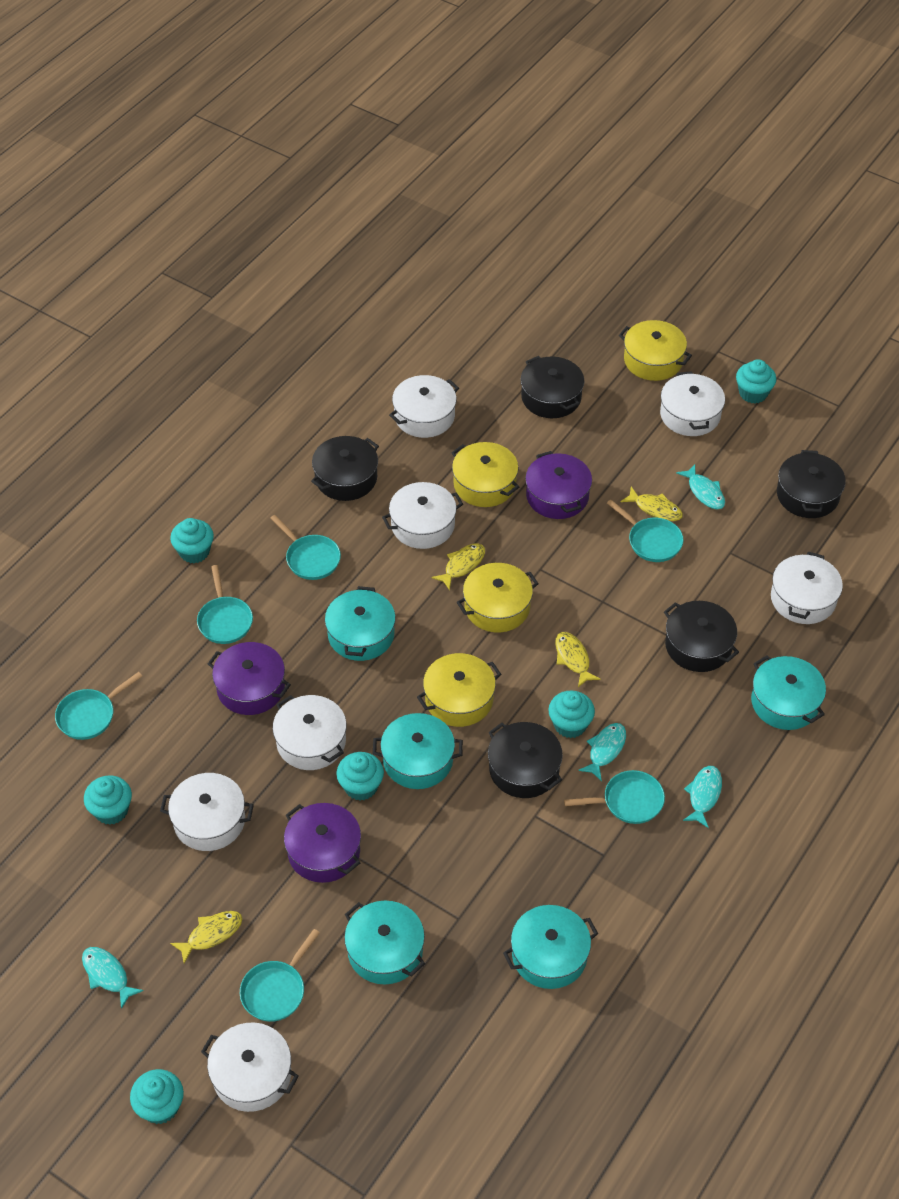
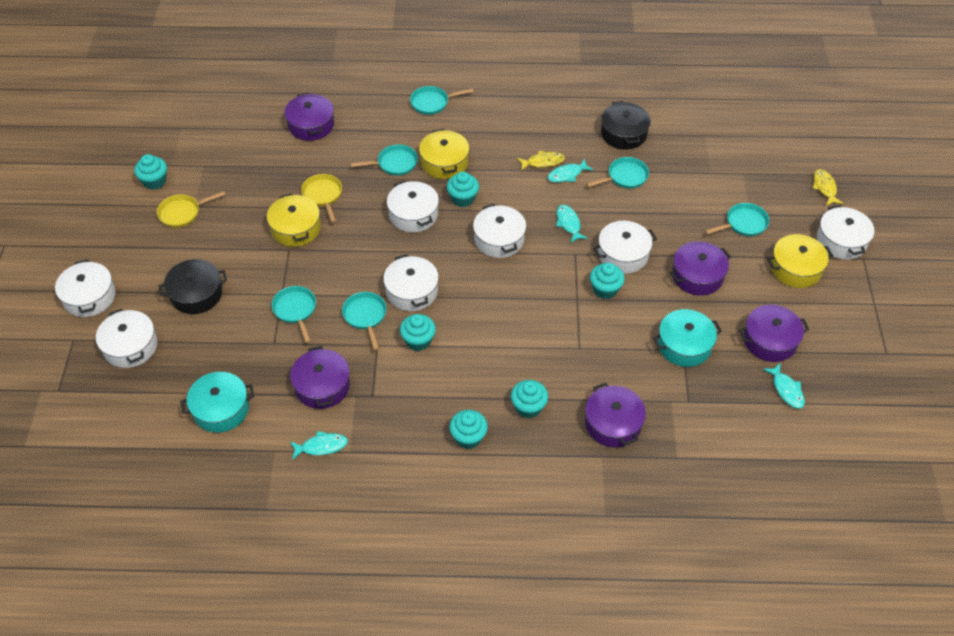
black pot: 5 -> 2
purple pot: 3 -> 5
turquoise pot: 5 -> 2
yellow fish: 4 -> 2
yellow pan: 0 -> 2
yellow pot: 4 -> 3

